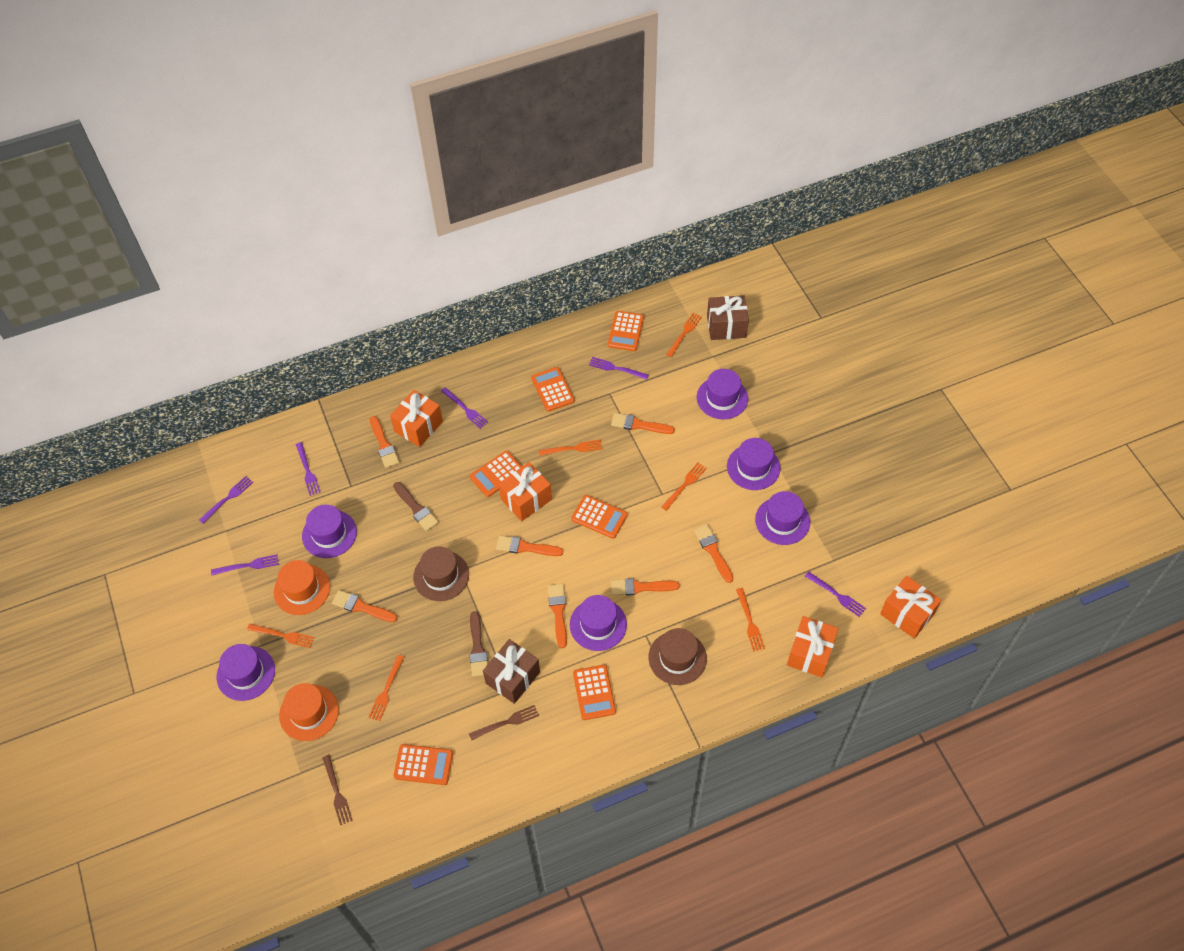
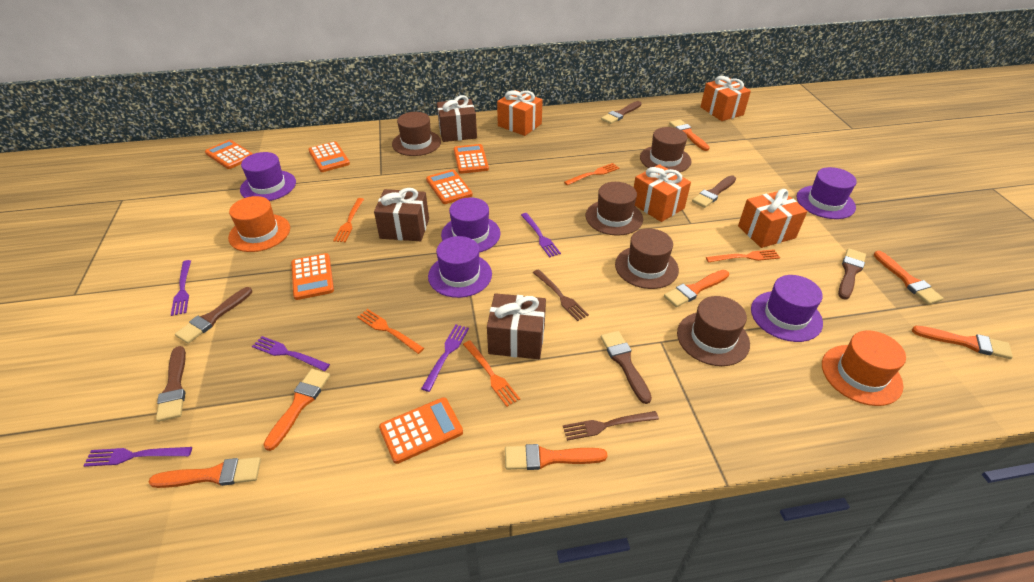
brown brush: 2 -> 6
brown gift: 2 -> 3
brown hat: 2 -> 5
orange fork: 6 -> 5
purple fork: 6 -> 5
purple hat: 6 -> 5

